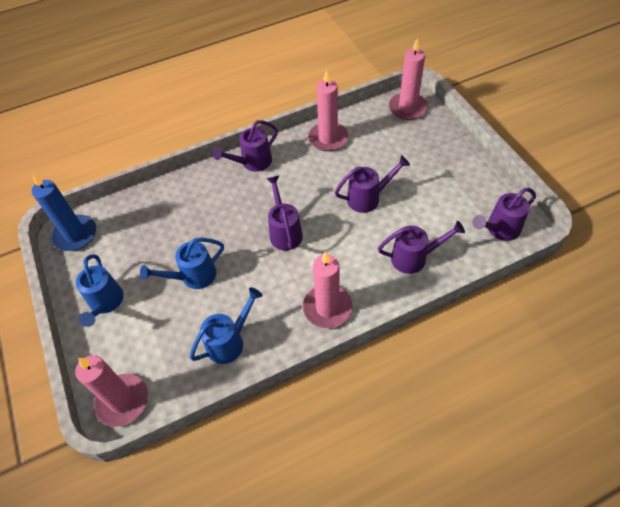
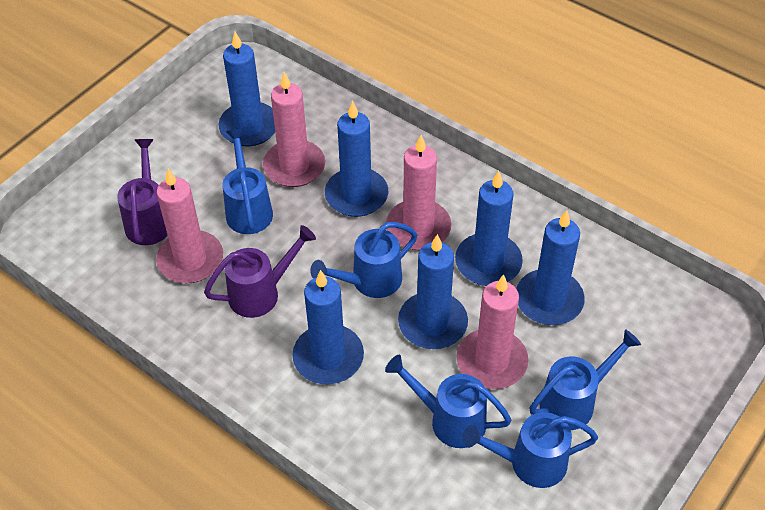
blue candle: 1 -> 6
blue watering can: 3 -> 5
purple watering can: 5 -> 2

